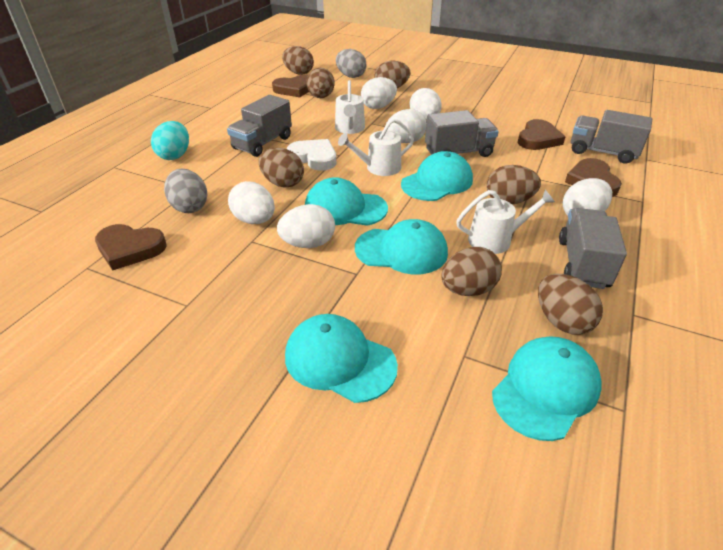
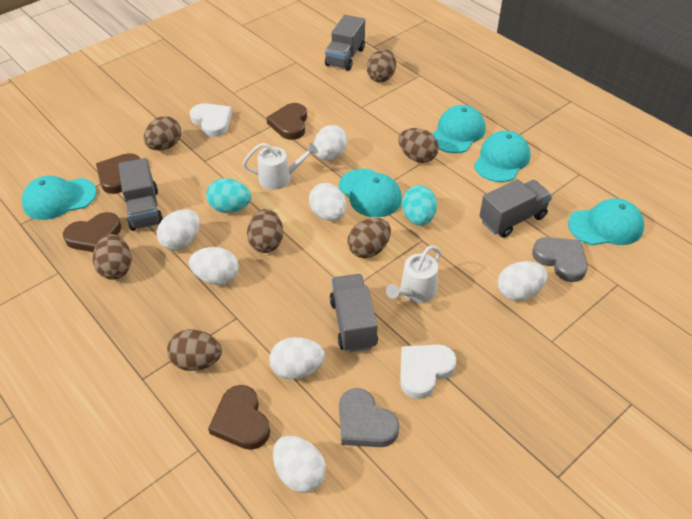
grey egg: 2 -> 0
grey heart: 0 -> 2
turquoise egg: 1 -> 2
white egg: 6 -> 7
white heart: 1 -> 2
white watering can: 3 -> 2

